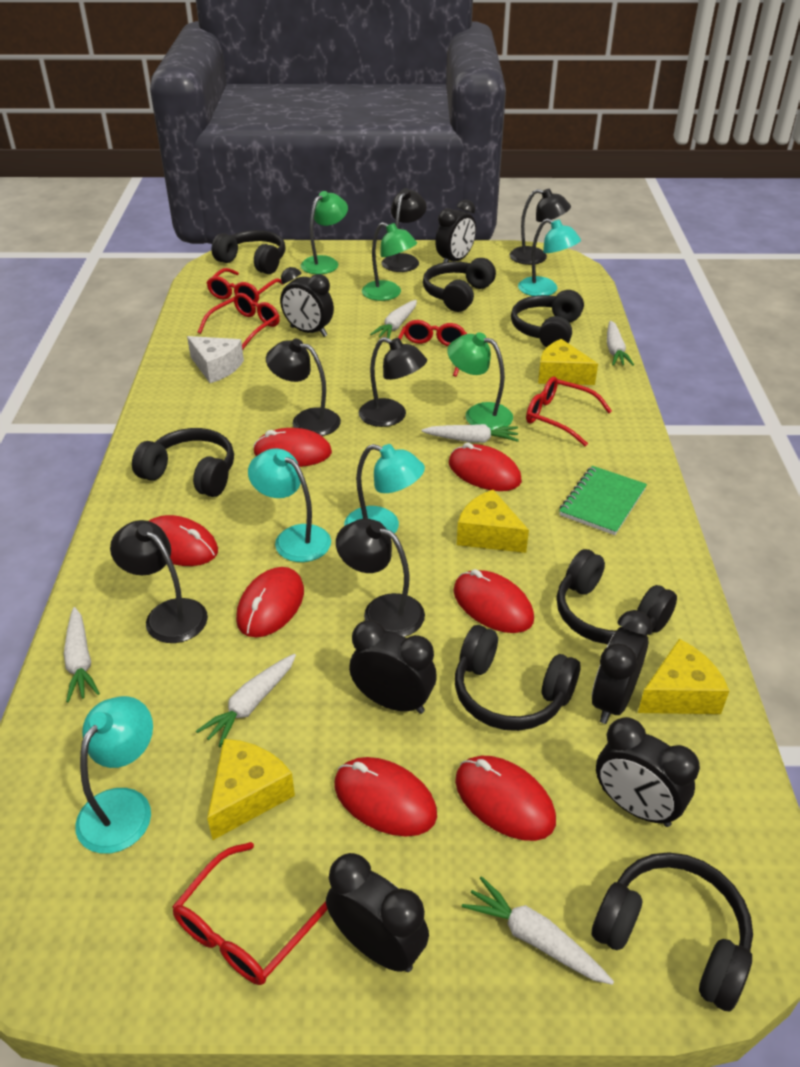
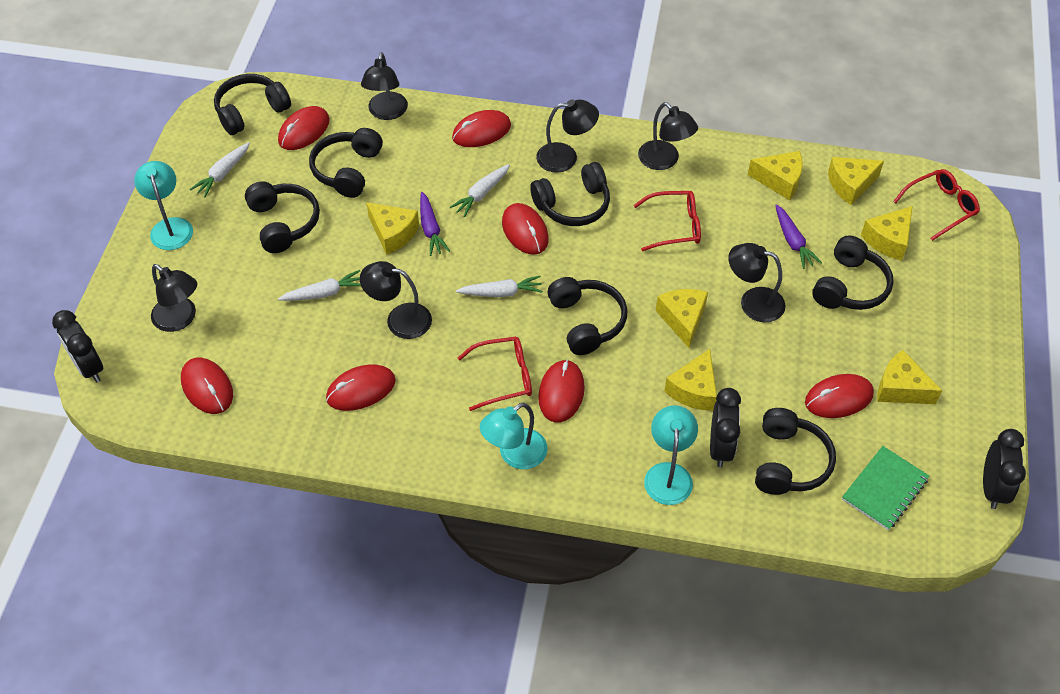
black clock: 6 -> 3
green lamp: 3 -> 0
purple carrot: 0 -> 2
red glasses: 5 -> 3
turquoise lamp: 4 -> 3
white carrot: 6 -> 4
white cheese: 1 -> 0
yellow cheese: 4 -> 7

